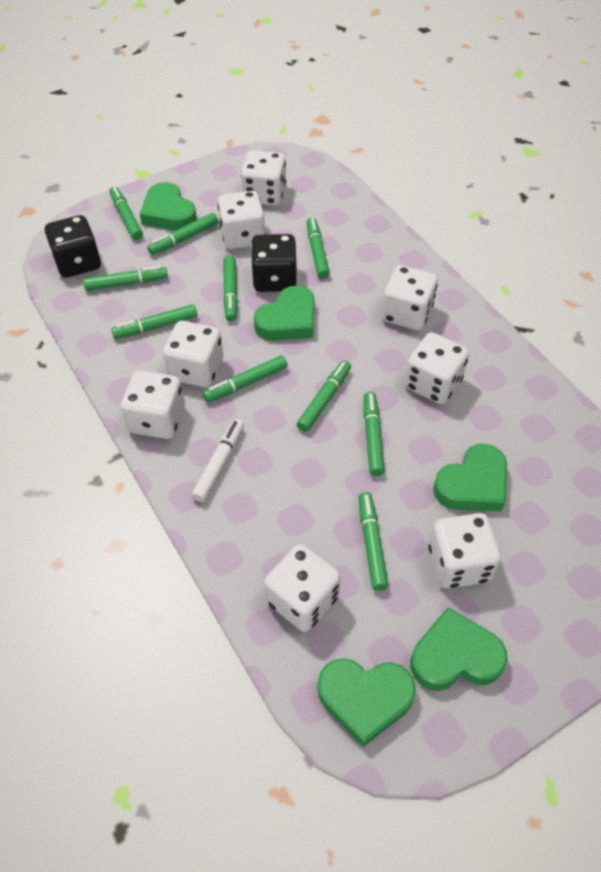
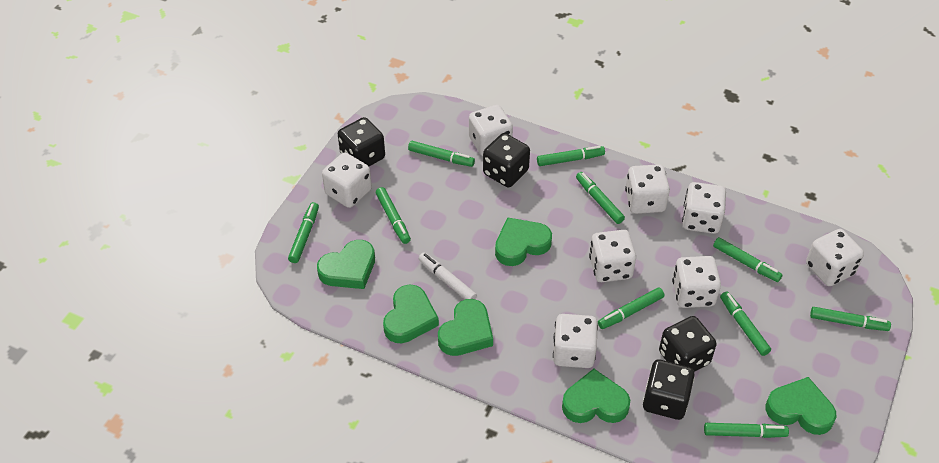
black dice: 2 -> 4
green heart: 5 -> 6

